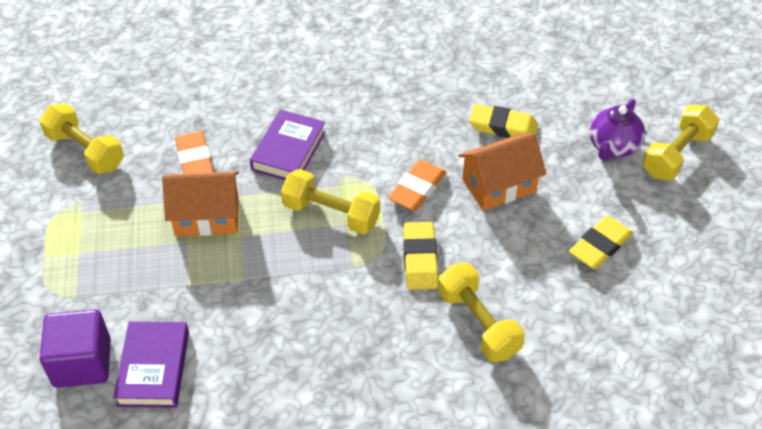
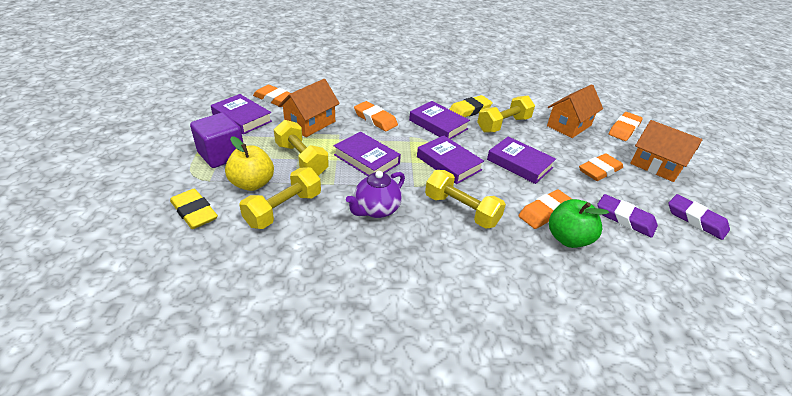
green apple: 0 -> 1
orange eraser: 2 -> 5
orange house: 2 -> 3
purple book: 2 -> 5
purple eraser: 0 -> 2
yellow apple: 0 -> 1
yellow eraser: 3 -> 2

